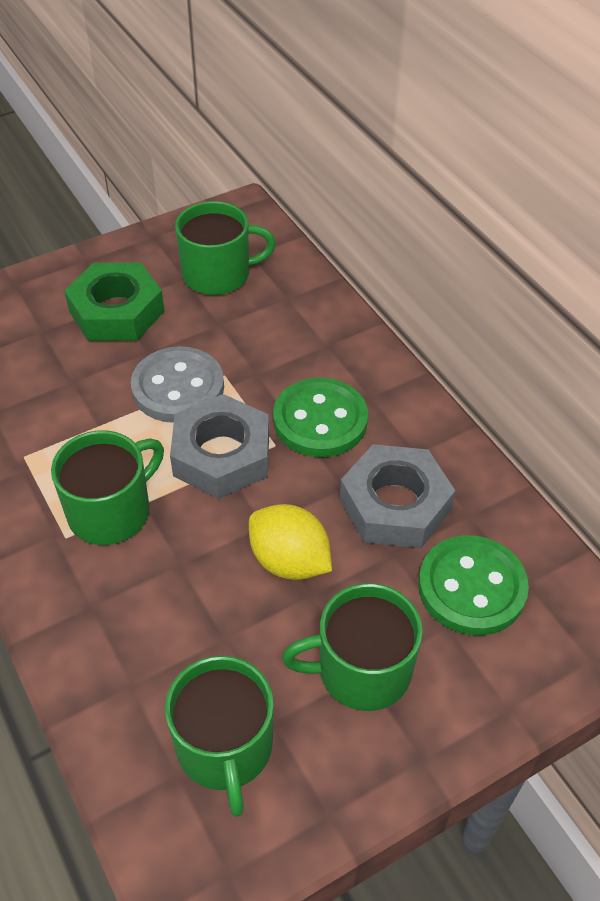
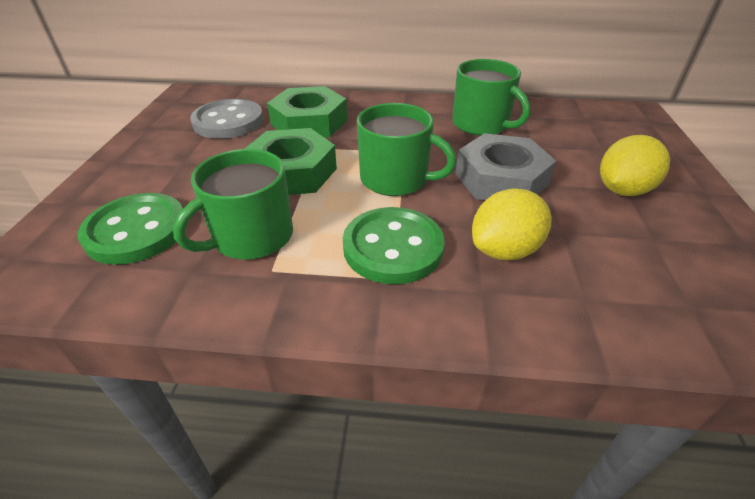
green mug: 4 -> 3
green nut: 1 -> 2
grey nut: 2 -> 1
yellow lemon: 1 -> 2

